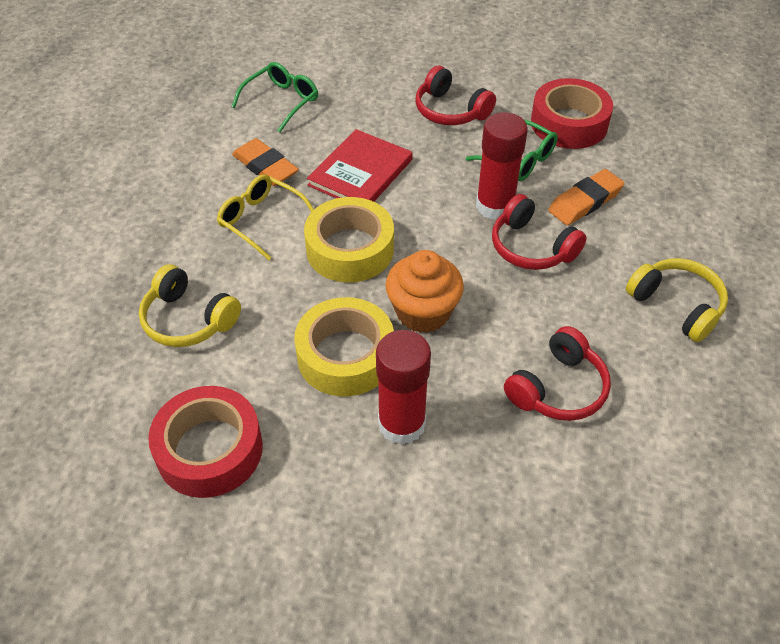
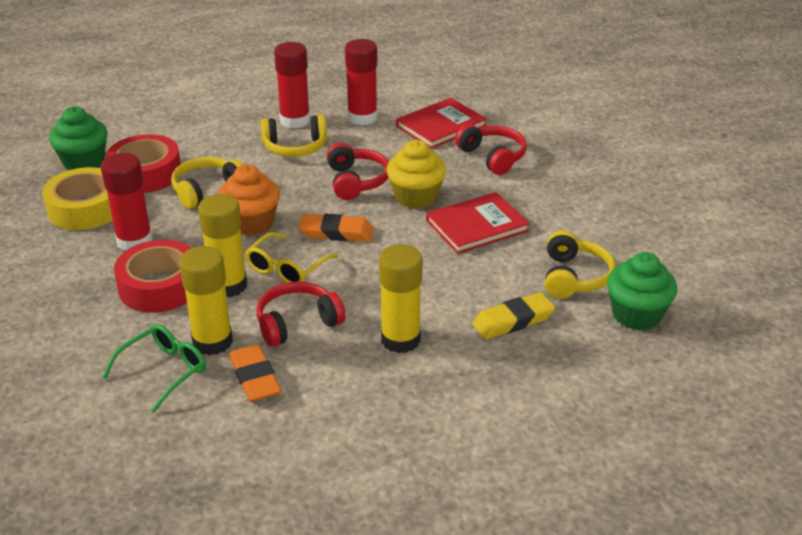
green cupcake: 0 -> 2
green glasses: 2 -> 1
red book: 1 -> 2
red glue stick: 2 -> 3
yellow cupcake: 0 -> 1
yellow eraser: 0 -> 1
yellow glue stick: 0 -> 3
yellow headphones: 2 -> 3
yellow tape: 2 -> 1

